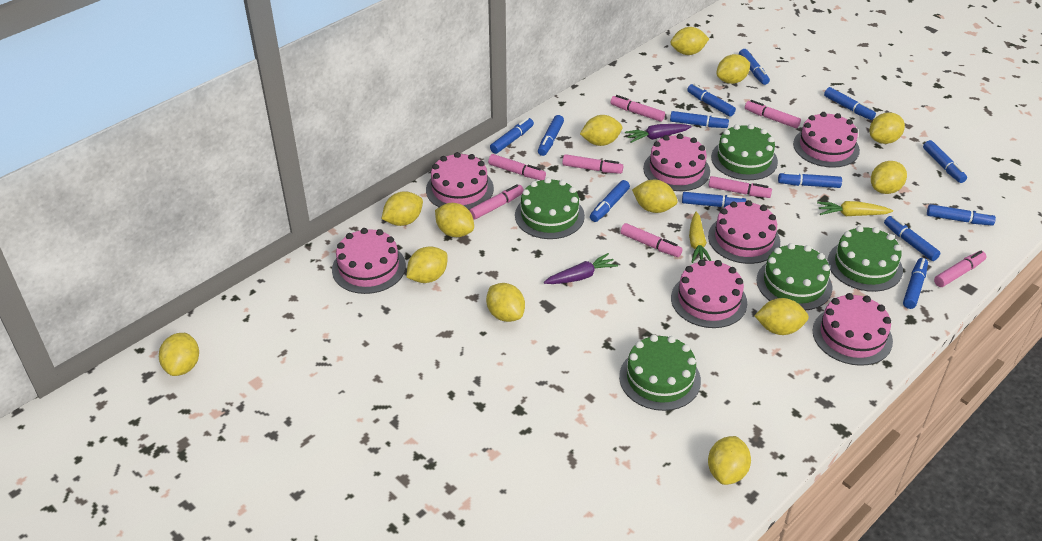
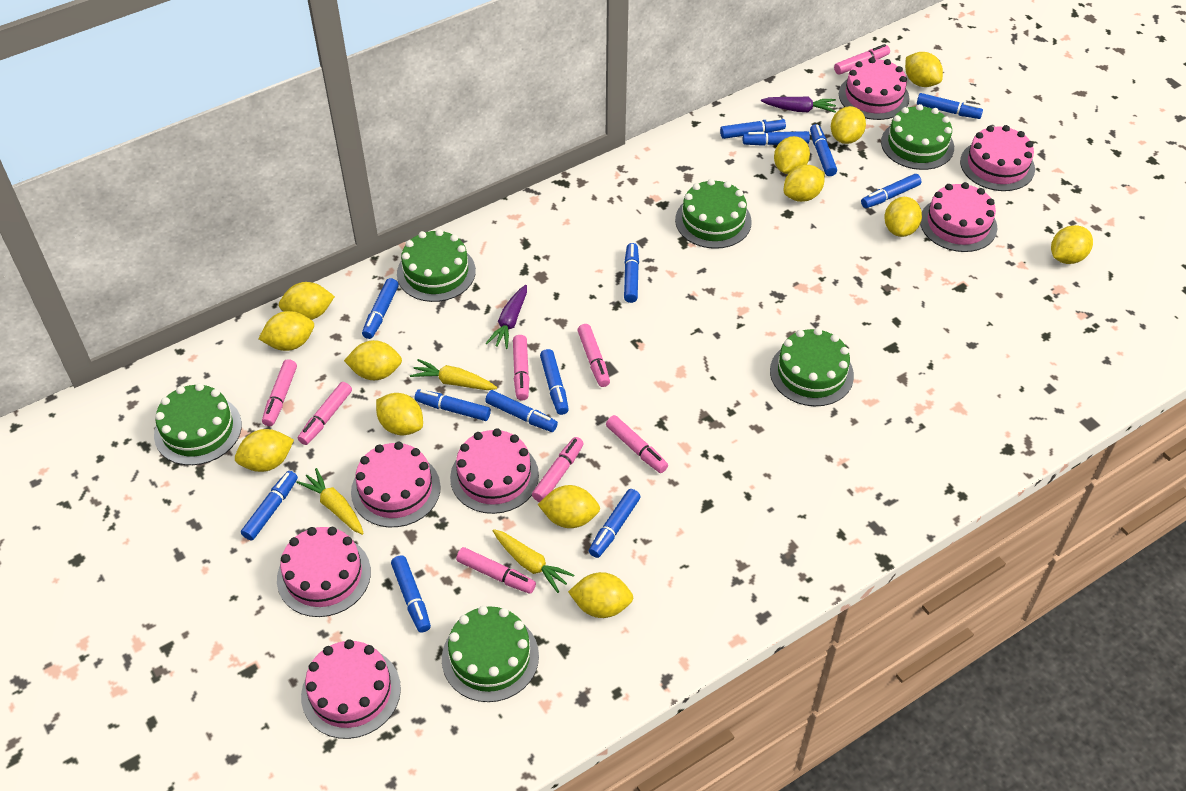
green cake: 5 -> 6
yellow carrot: 2 -> 3

